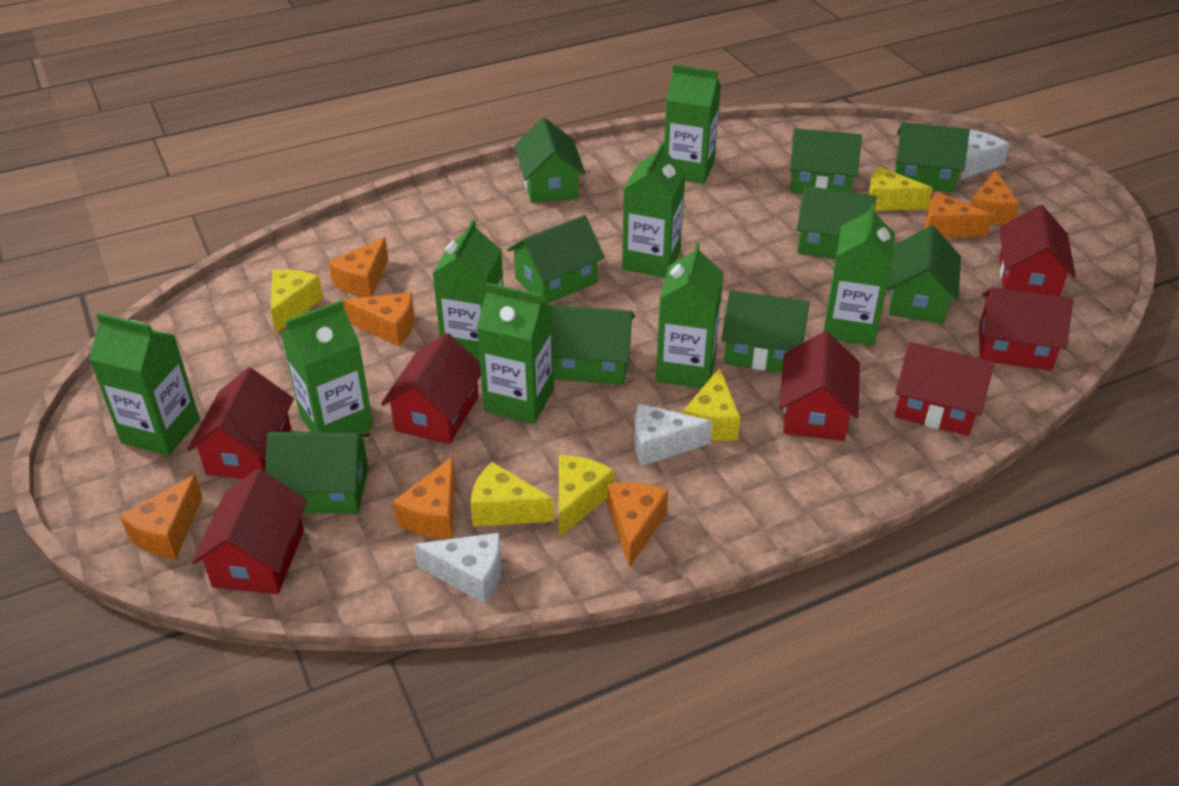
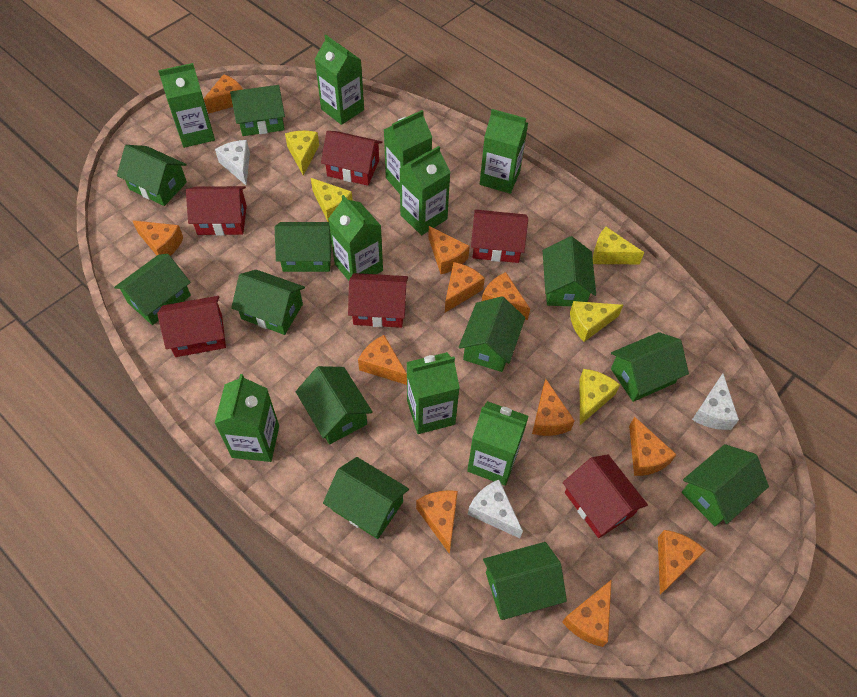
green carton: 8 -> 9
green house: 9 -> 12
orange cheese: 7 -> 11
red house: 7 -> 6

